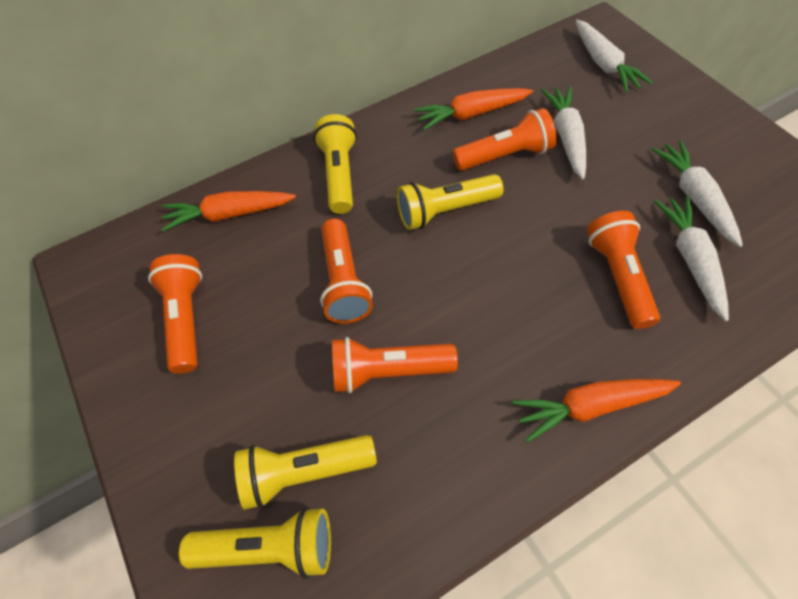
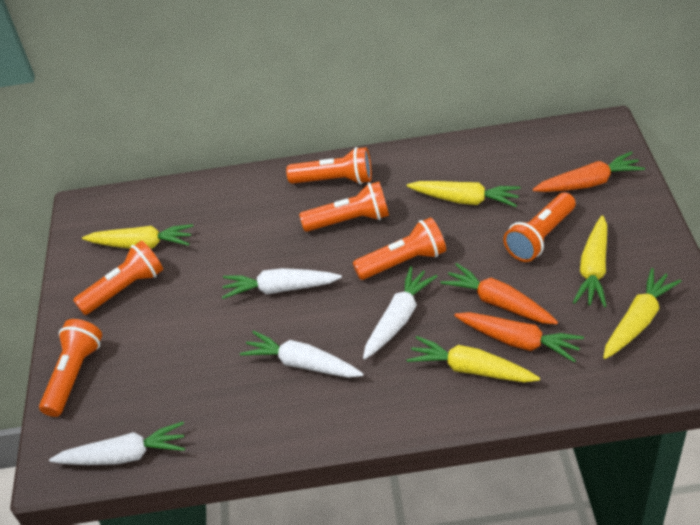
orange flashlight: 5 -> 6
yellow carrot: 0 -> 5
yellow flashlight: 4 -> 0

